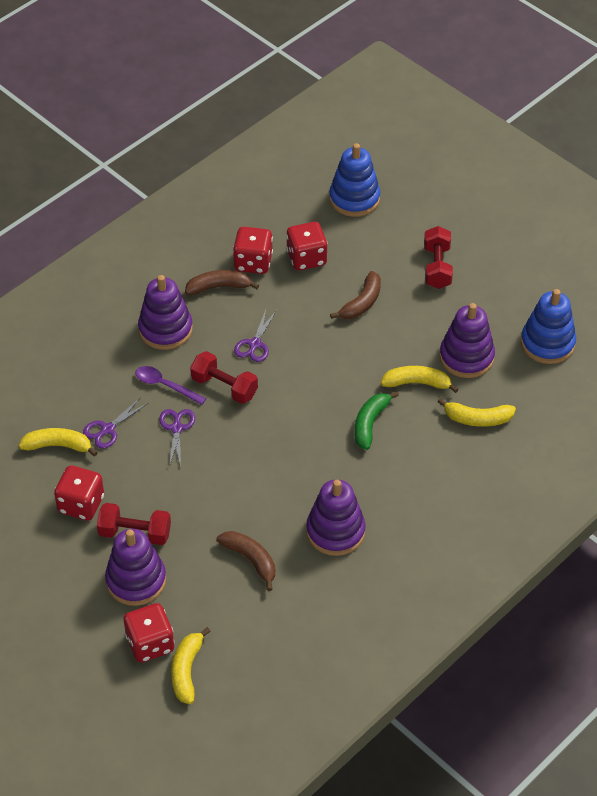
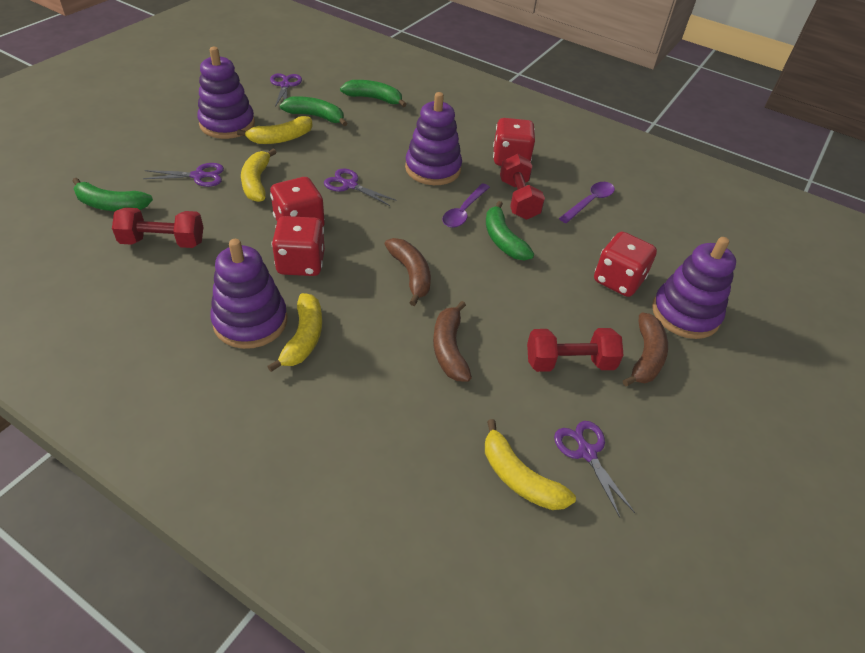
blue stacking toy: 2 -> 0
green banana: 1 -> 4
purple scissors: 3 -> 4
purple spoon: 1 -> 2

